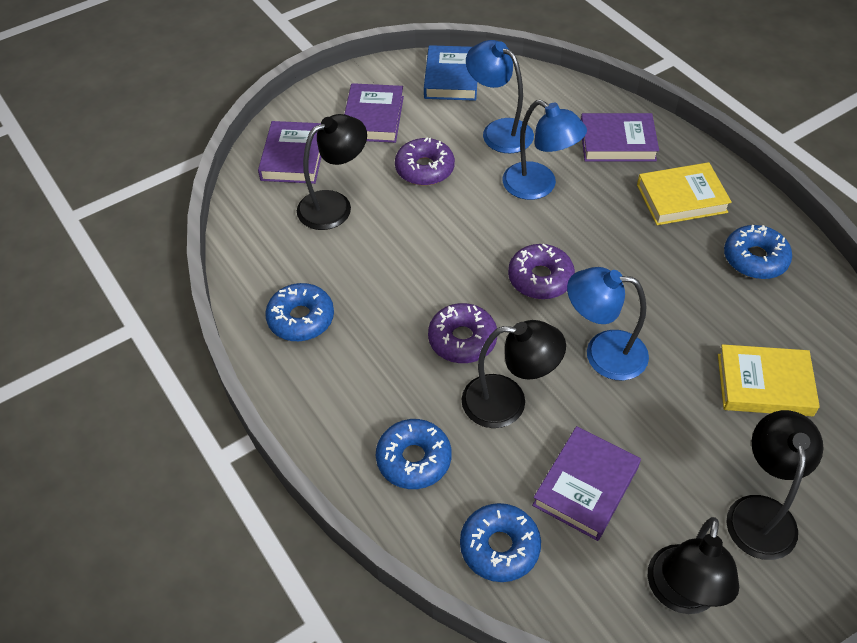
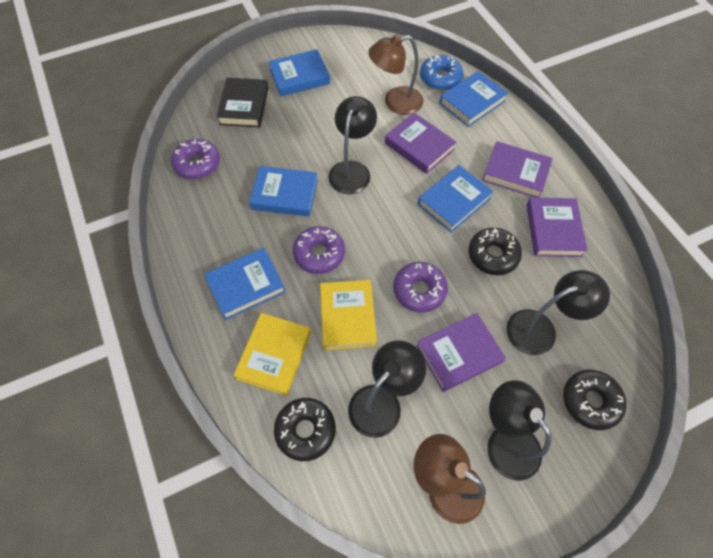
black book: 0 -> 1
black donut: 0 -> 3
blue book: 1 -> 5
blue donut: 4 -> 1
blue lamp: 3 -> 0
brown lamp: 0 -> 2

